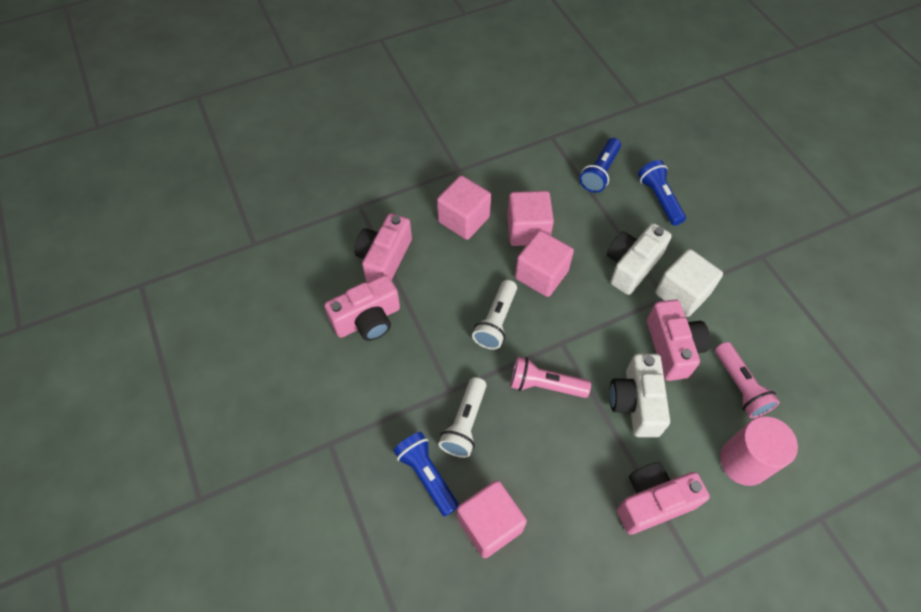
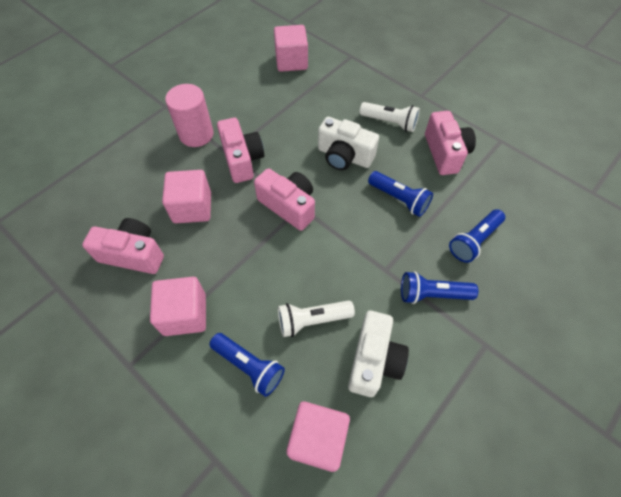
blue flashlight: 3 -> 4
pink flashlight: 2 -> 0
white cube: 1 -> 0

